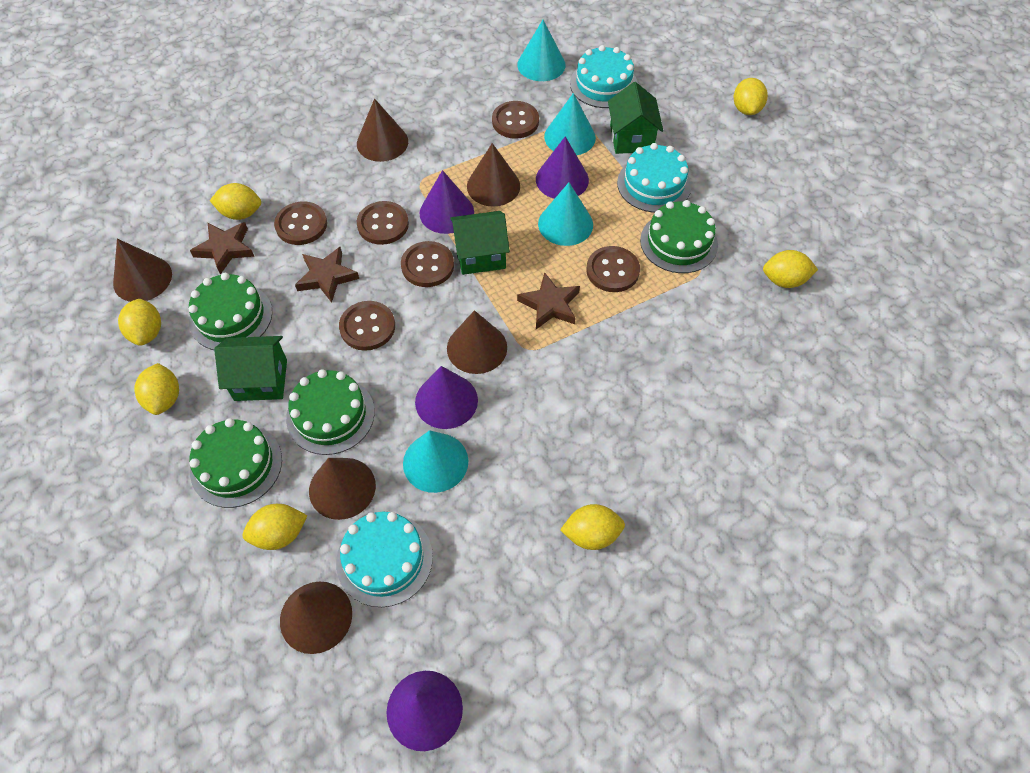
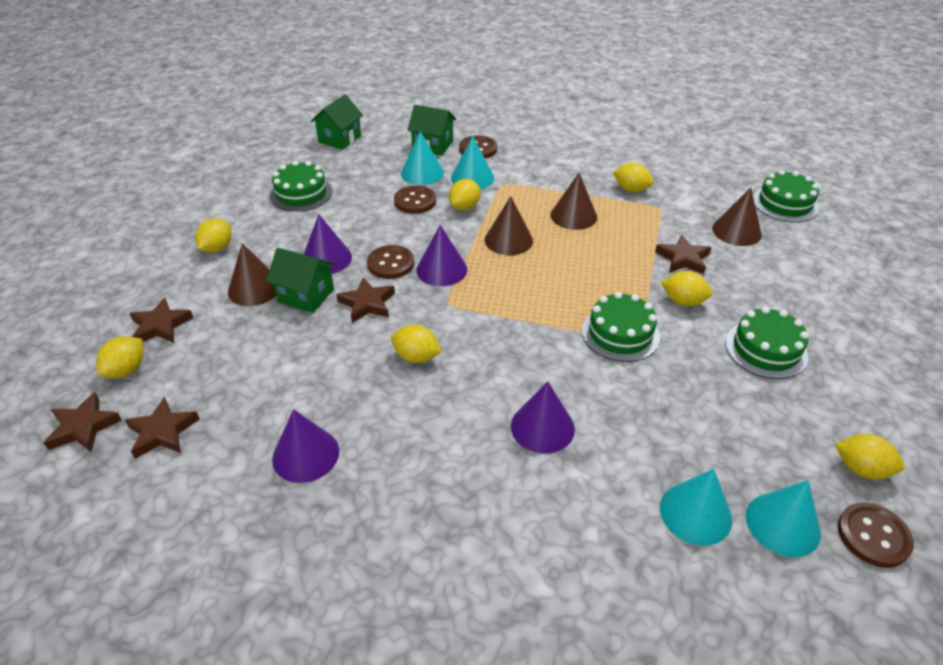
brown button: 6 -> 4
brown cone: 6 -> 4
brown star: 3 -> 5
turquoise cake: 3 -> 0

